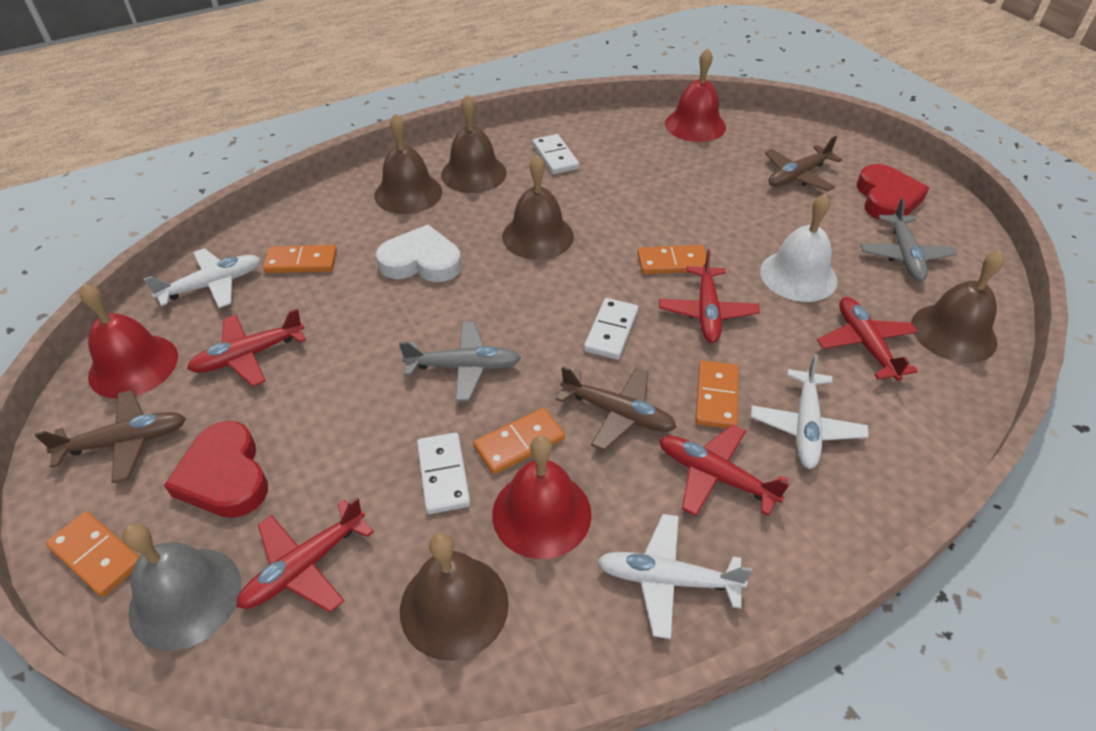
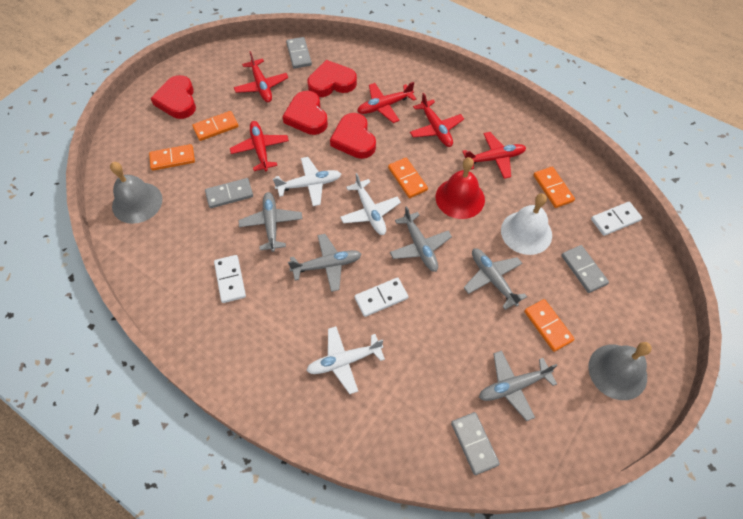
brown bell: 5 -> 0
brown plane: 3 -> 0
grey bell: 1 -> 2
grey domino: 0 -> 4
grey plane: 2 -> 5
red bell: 3 -> 1
red heart: 2 -> 4
white heart: 1 -> 0

